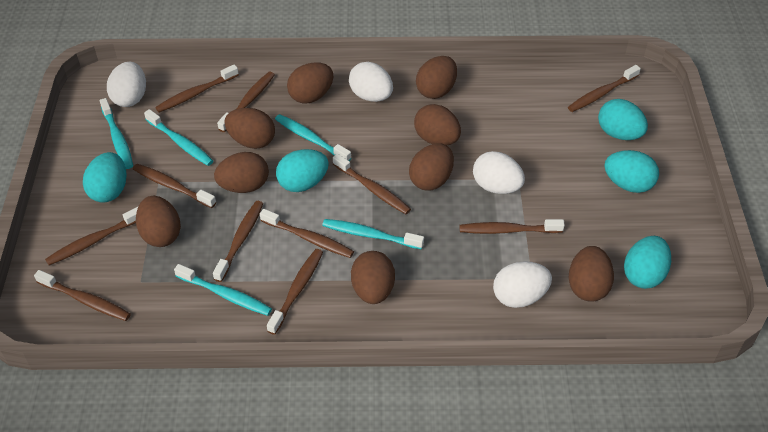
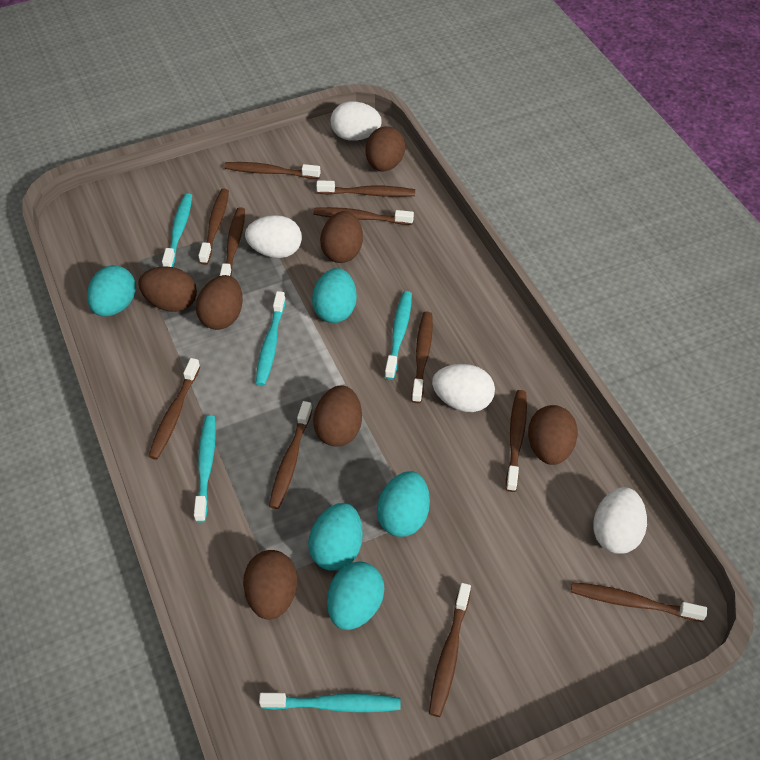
brown egg: 9 -> 7

